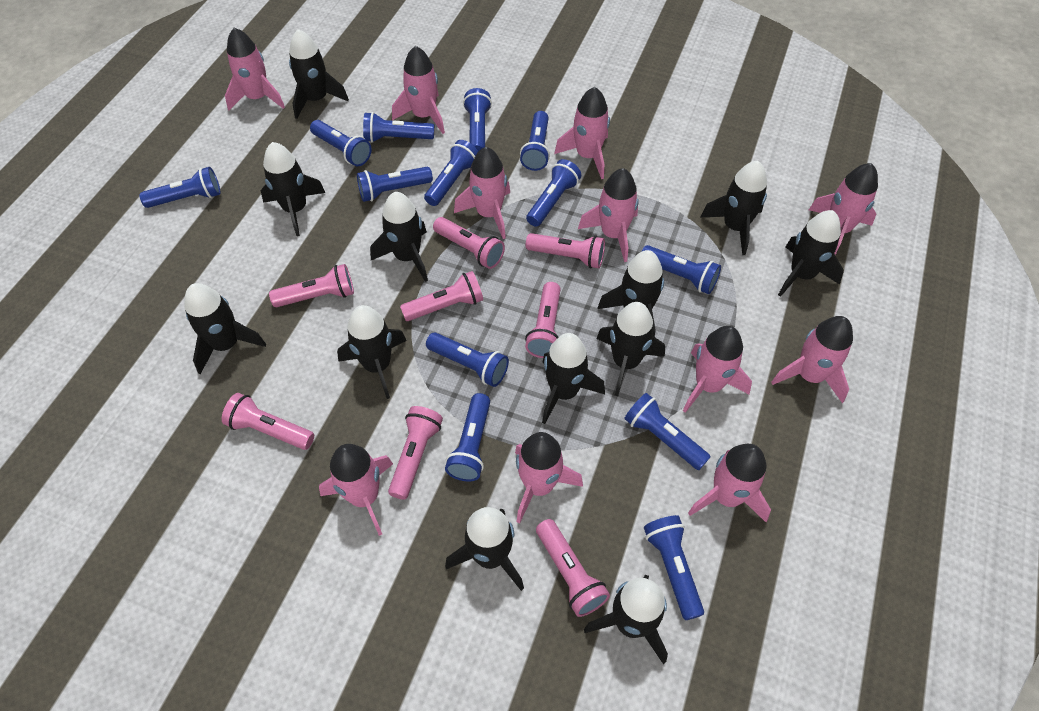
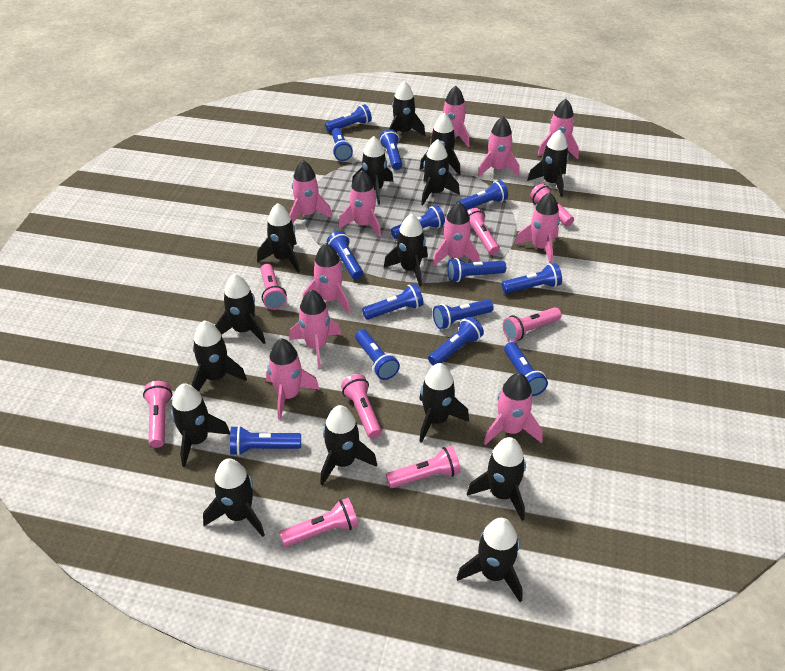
black rocket: 12 -> 15
blue flashlight: 13 -> 14

